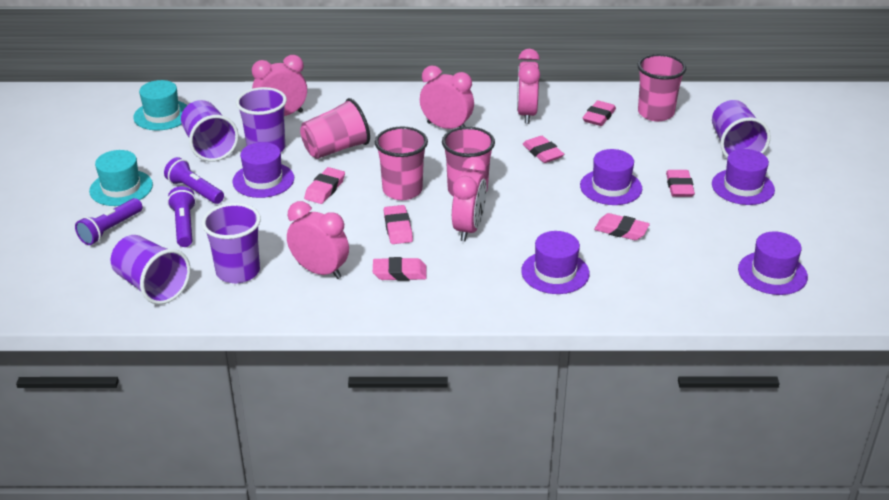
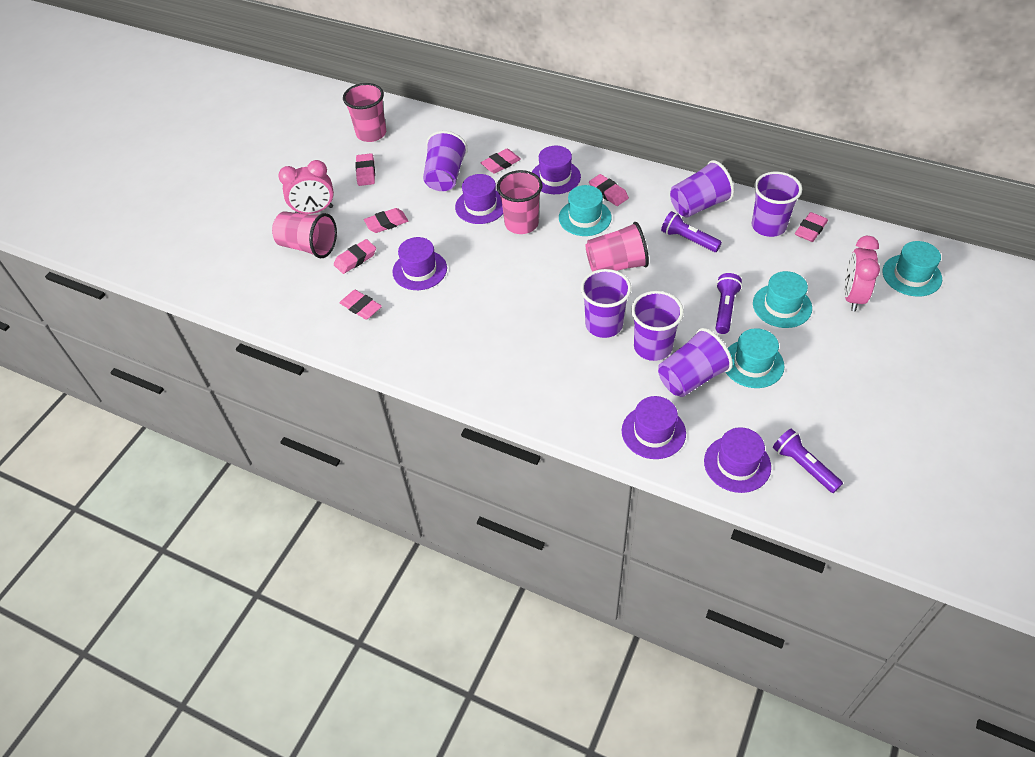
pink clock: 5 -> 2
purple cup: 5 -> 6
turquoise hat: 2 -> 4

